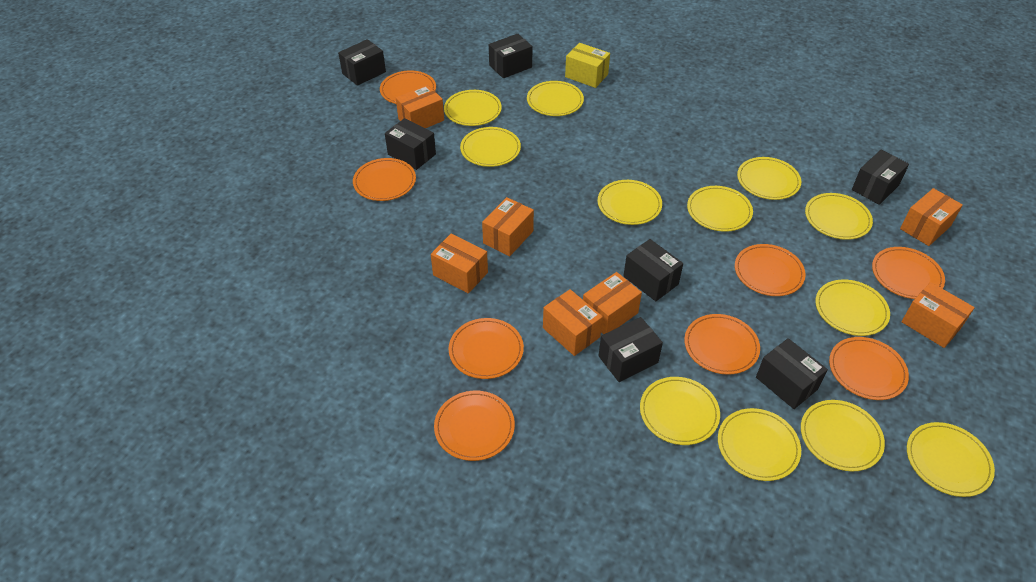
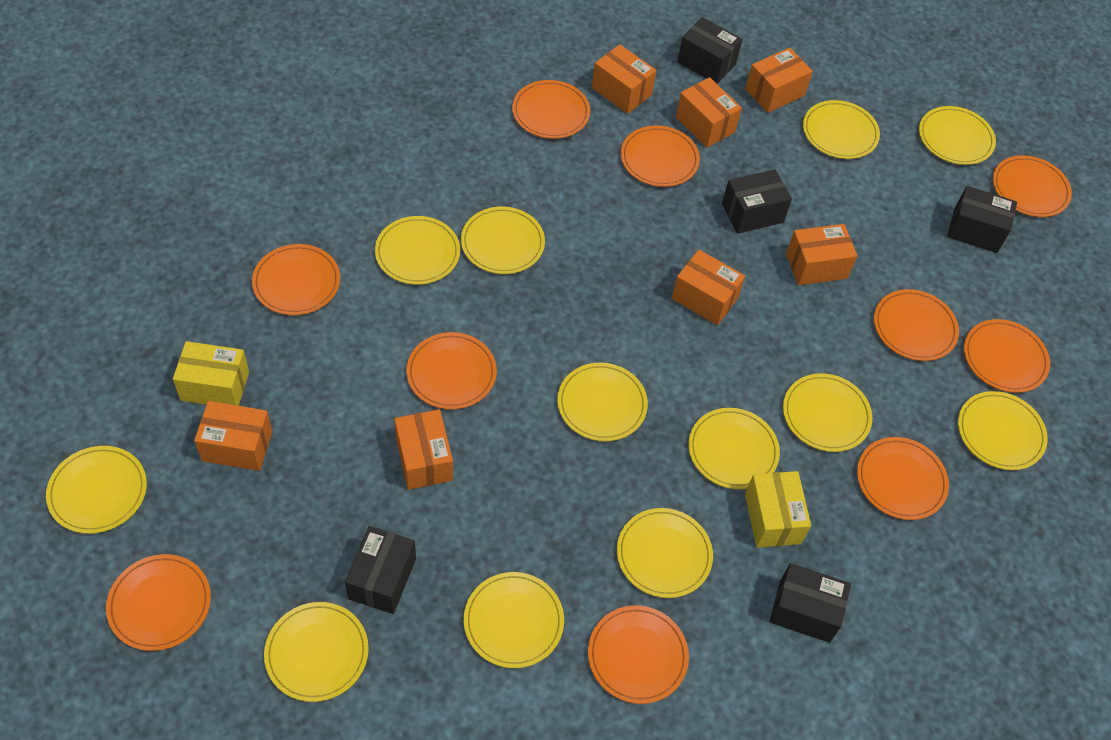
black box: 7 -> 5
orange plate: 8 -> 10
yellow box: 1 -> 2

